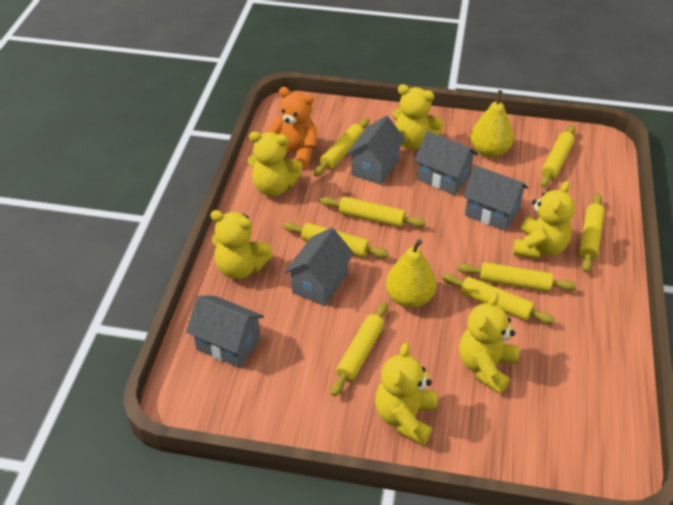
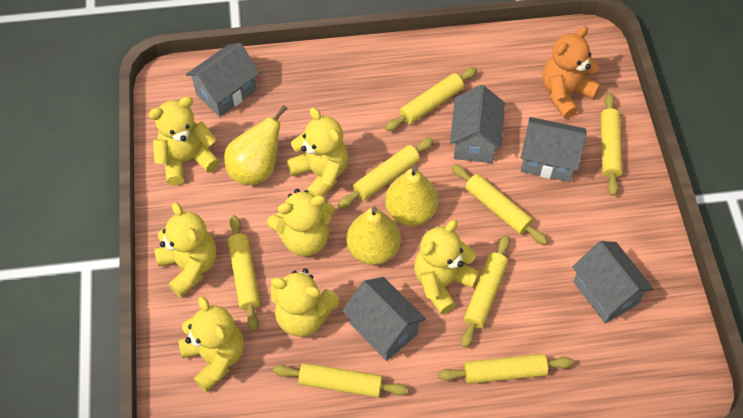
yellow pear: 2 -> 3
yellow teddy bear: 6 -> 7

